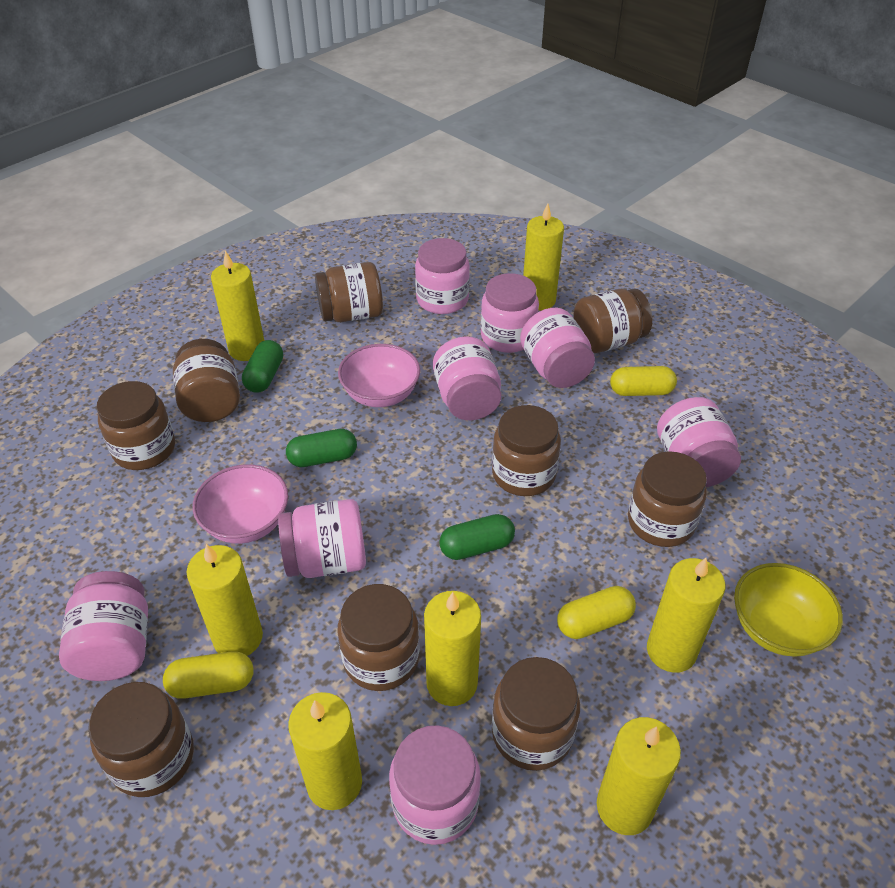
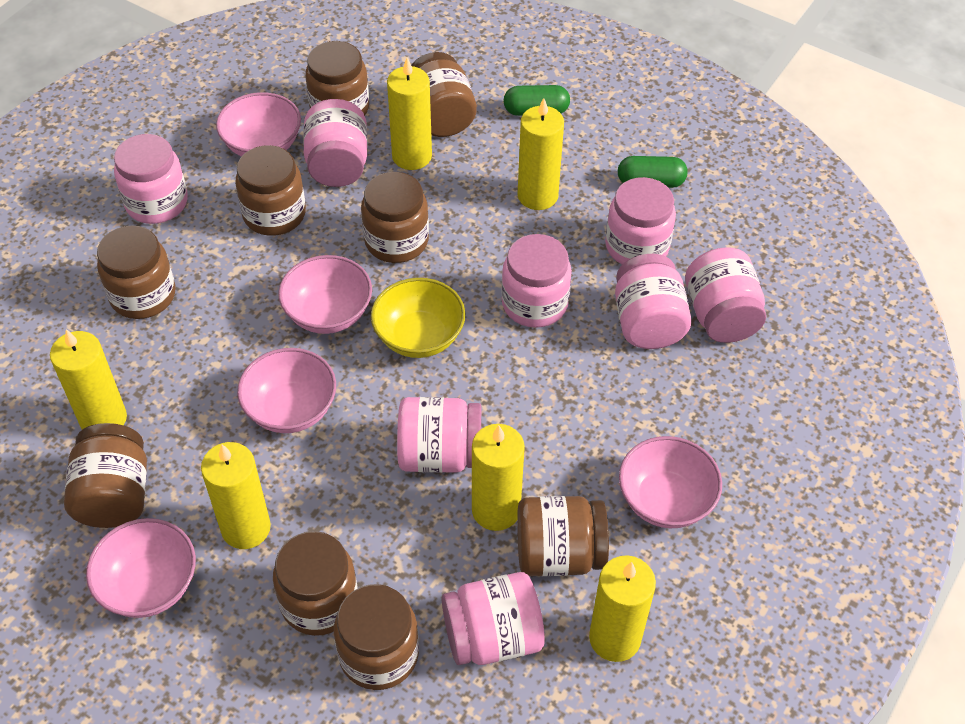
green capsule: 3 -> 2
pink bowl: 2 -> 5
yellow candle: 7 -> 6
yellow capsule: 3 -> 0

